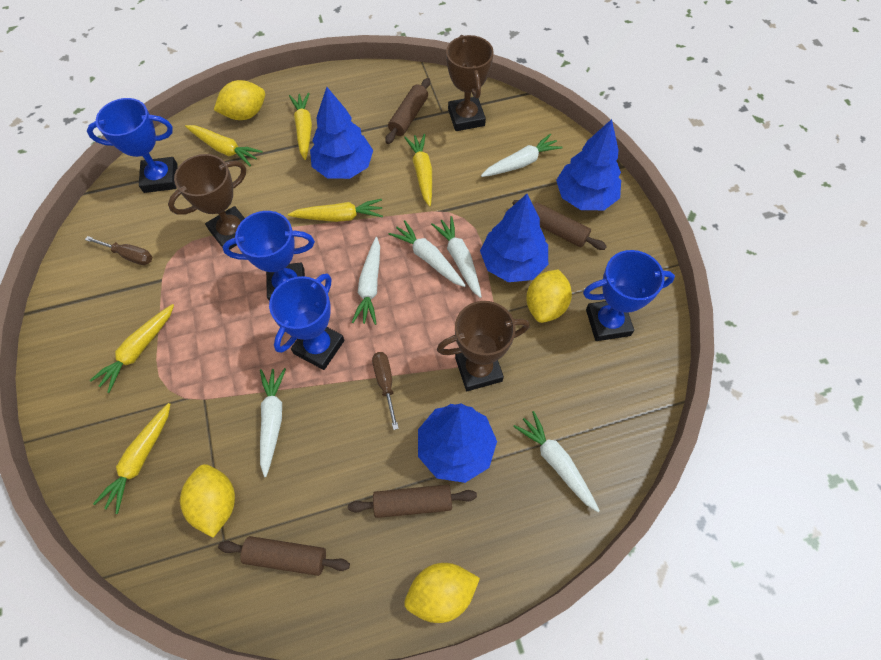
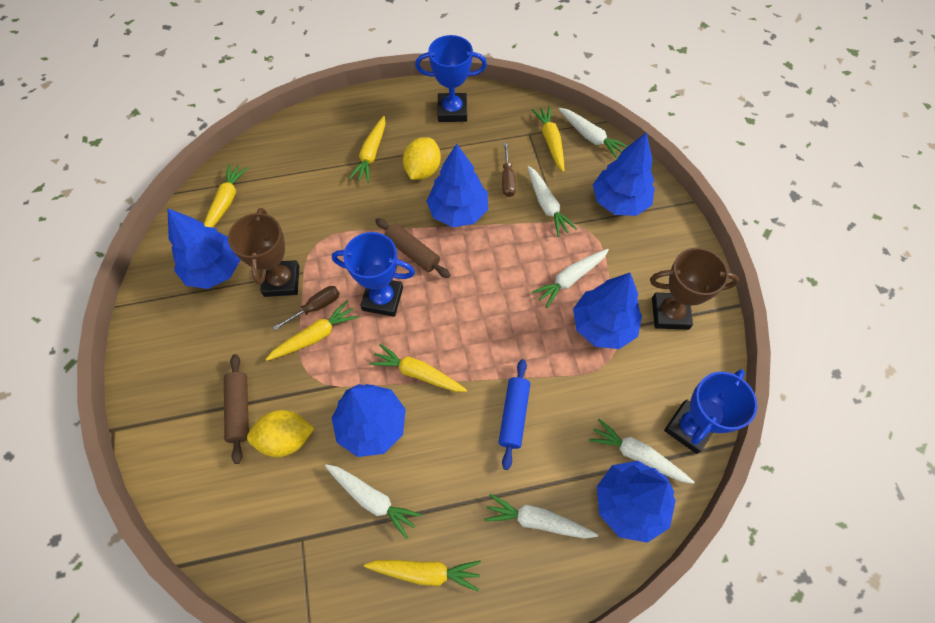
blue rolling pin: 0 -> 1
blue tree: 4 -> 6
blue trophy: 4 -> 3
brown rolling pin: 4 -> 2
brown trophy: 3 -> 2
yellow lemon: 4 -> 2

